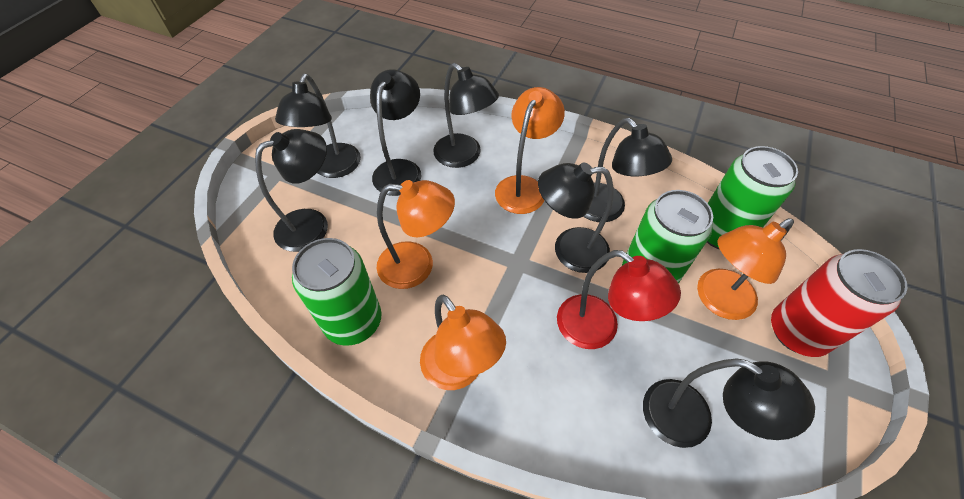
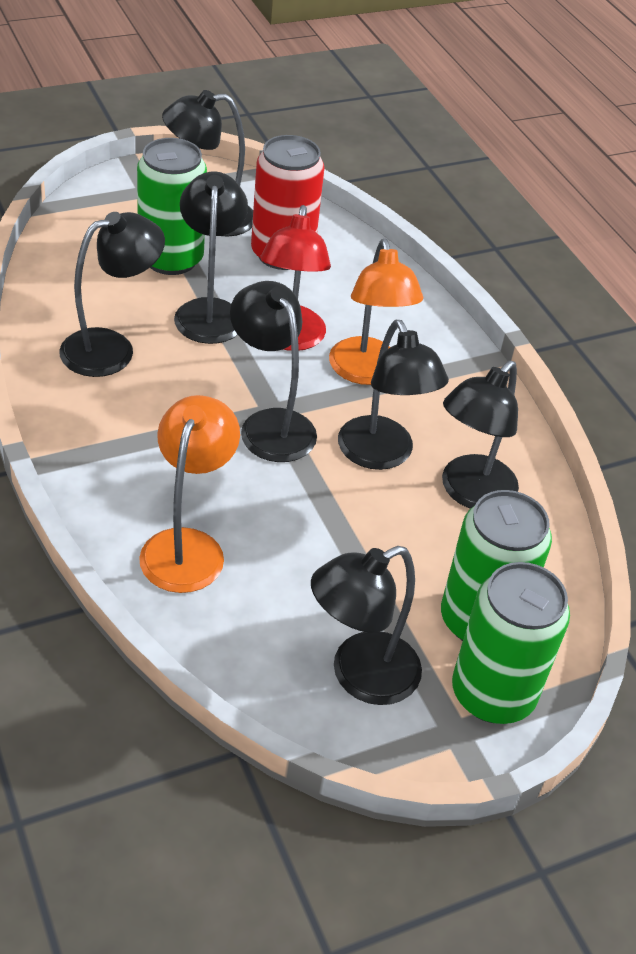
orange lamp: 4 -> 2

